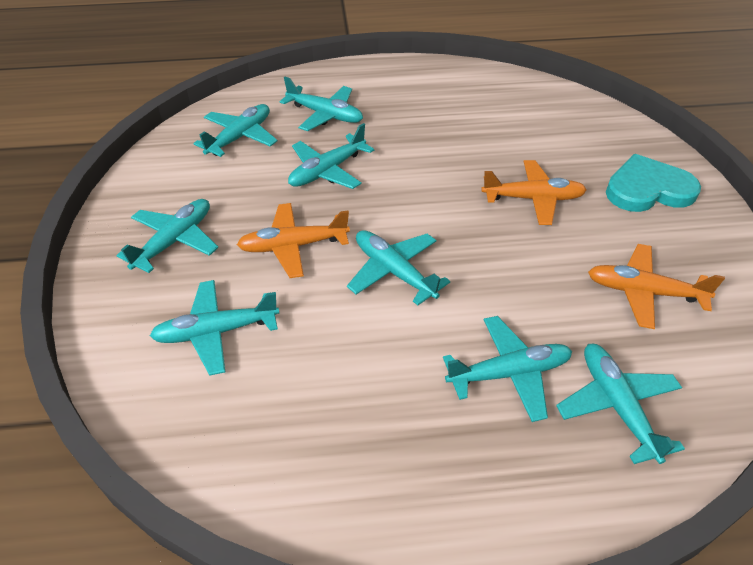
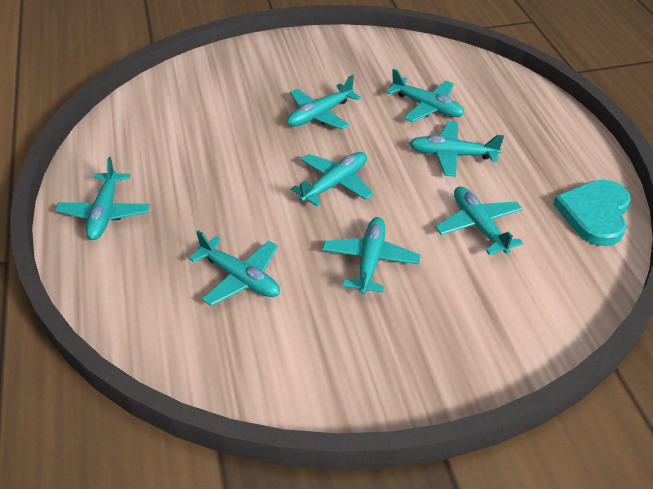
orange plane: 3 -> 0

